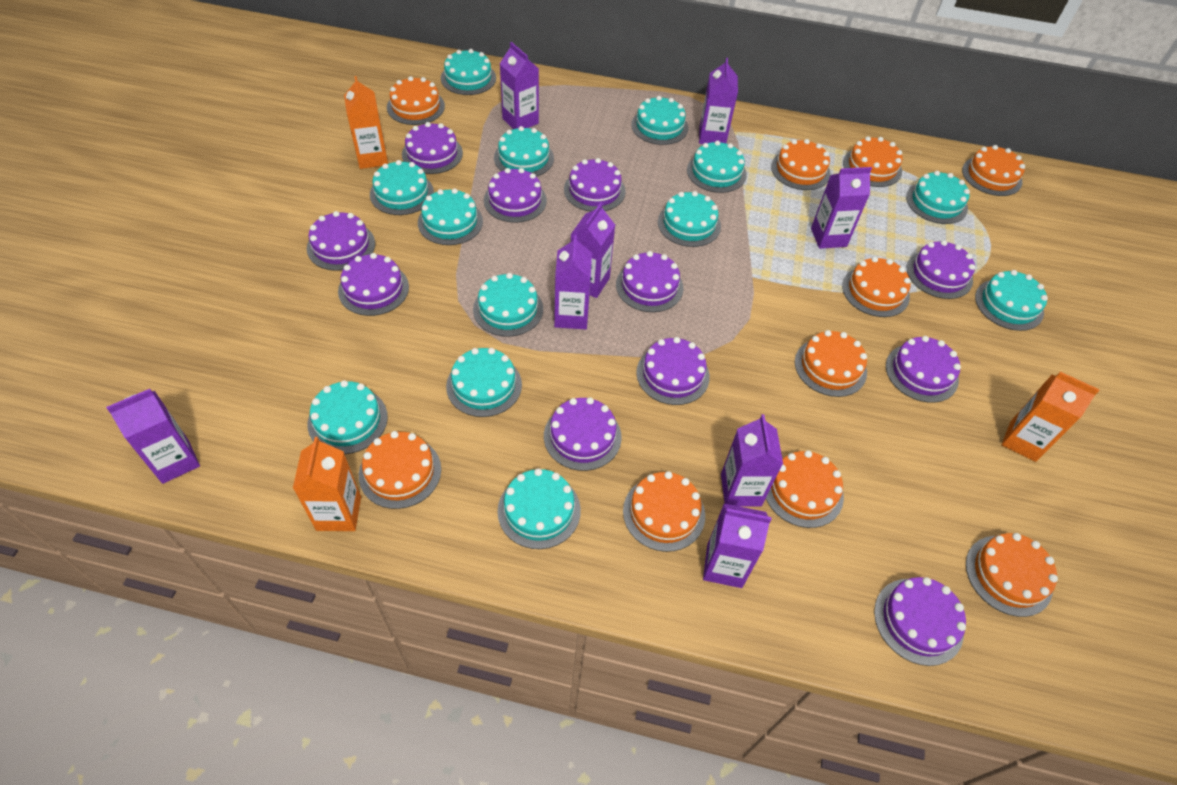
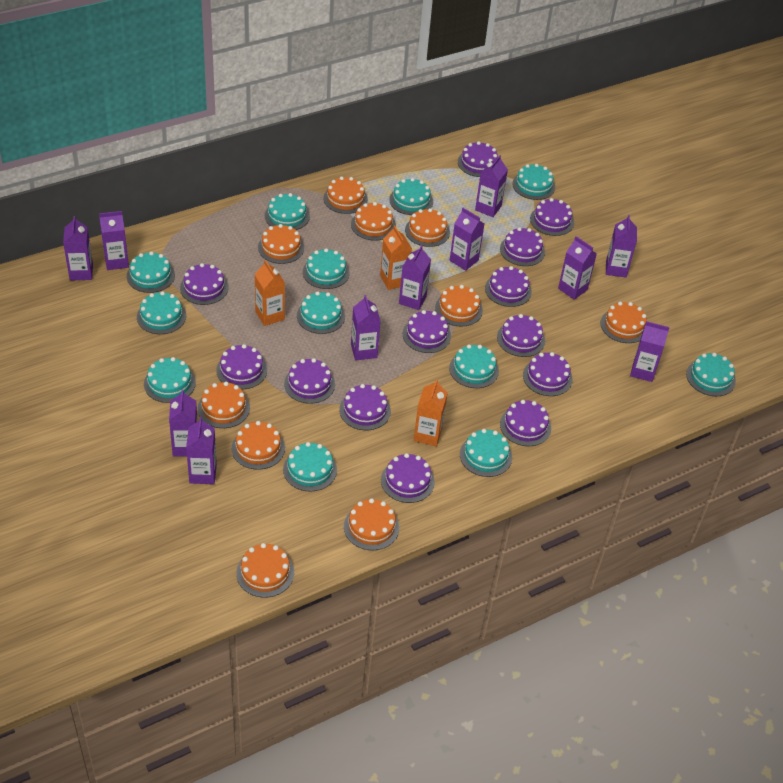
purple cake: 11 -> 13
purple carton: 8 -> 11
turquoise cake: 13 -> 12

